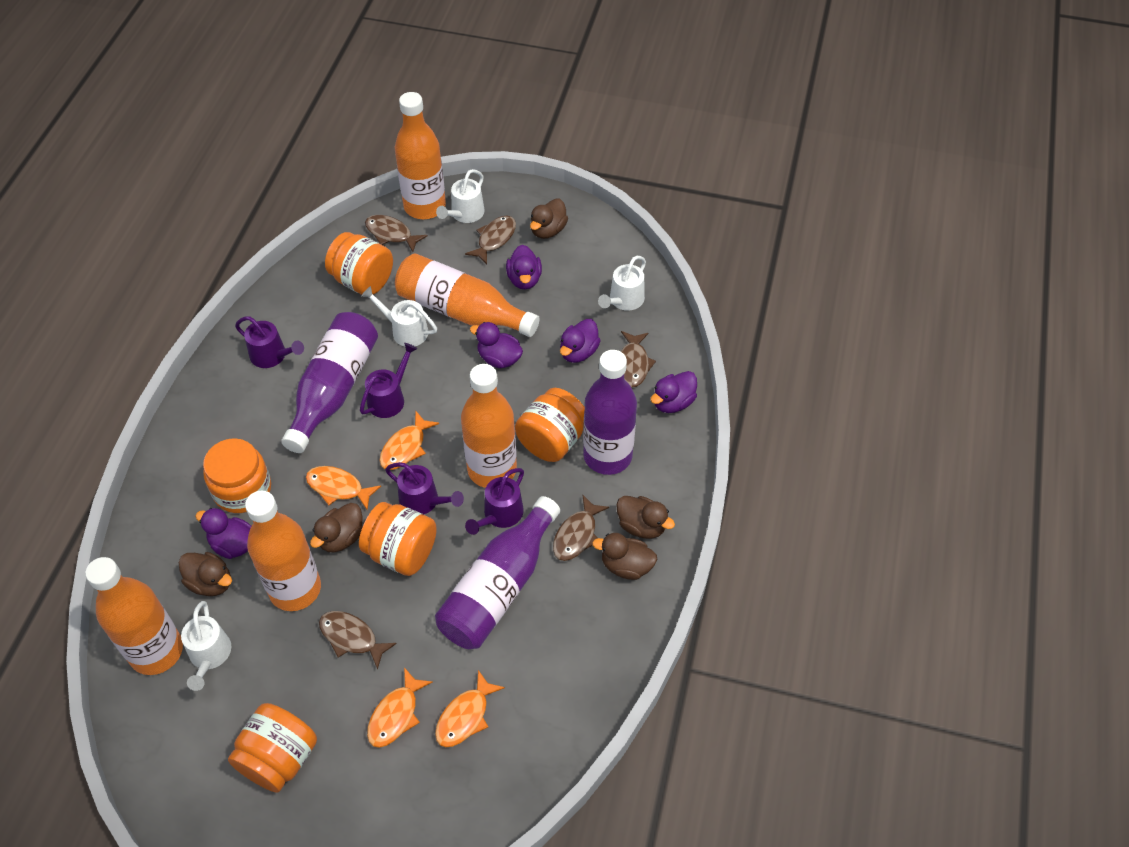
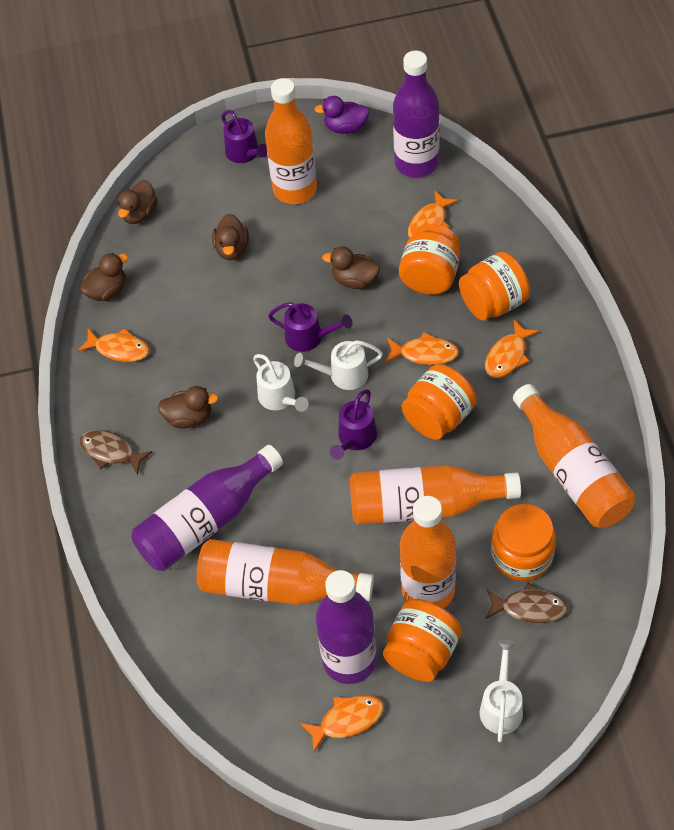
brown fish: 5 -> 2
orange fish: 4 -> 5
purple duck: 5 -> 1
purple watering can: 4 -> 3
white watering can: 4 -> 3

